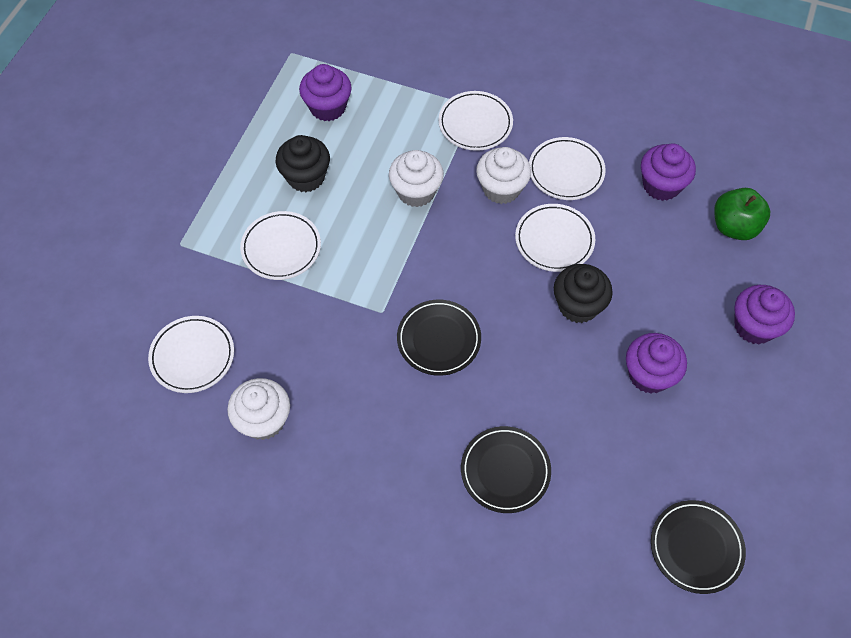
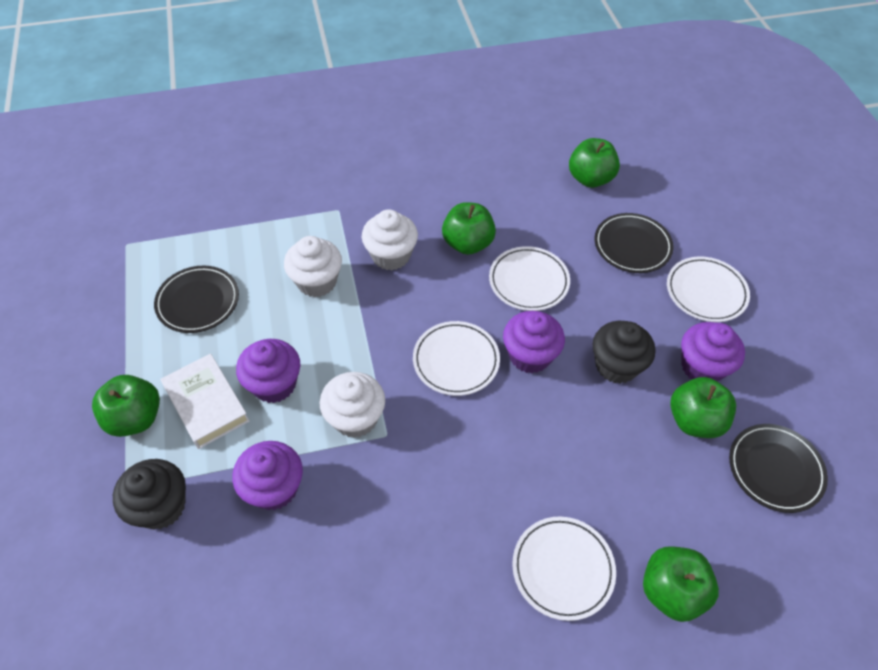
green apple: 1 -> 5
white book: 0 -> 1
white plate: 5 -> 4

